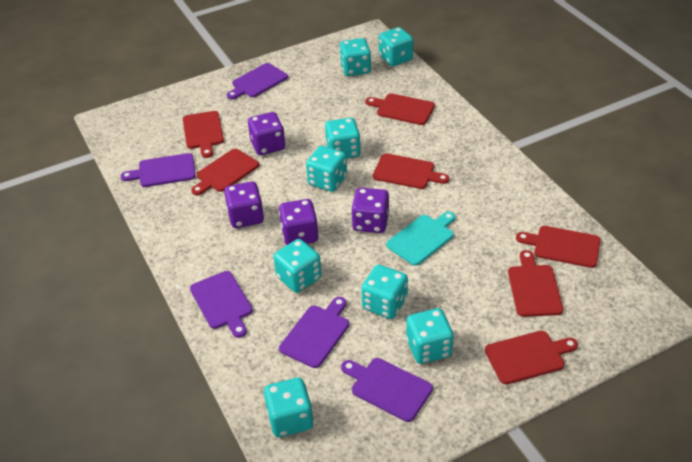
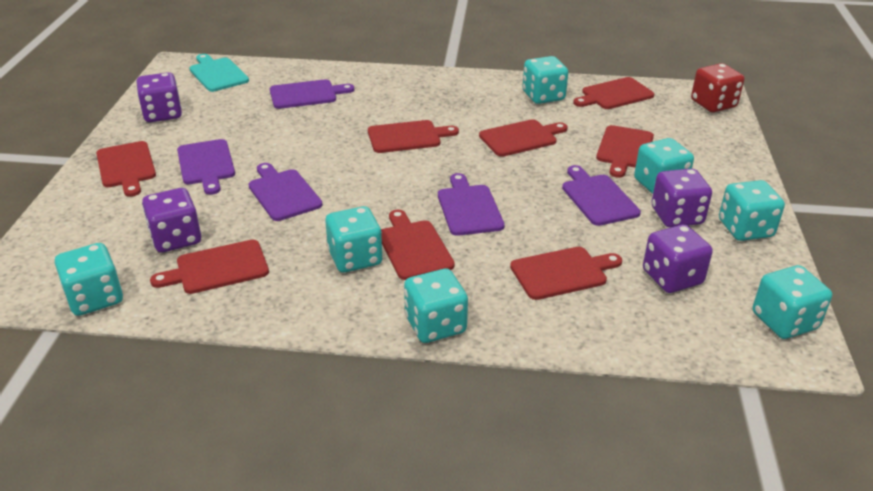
red cutting board: 7 -> 8
red dice: 0 -> 1
turquoise dice: 8 -> 7

